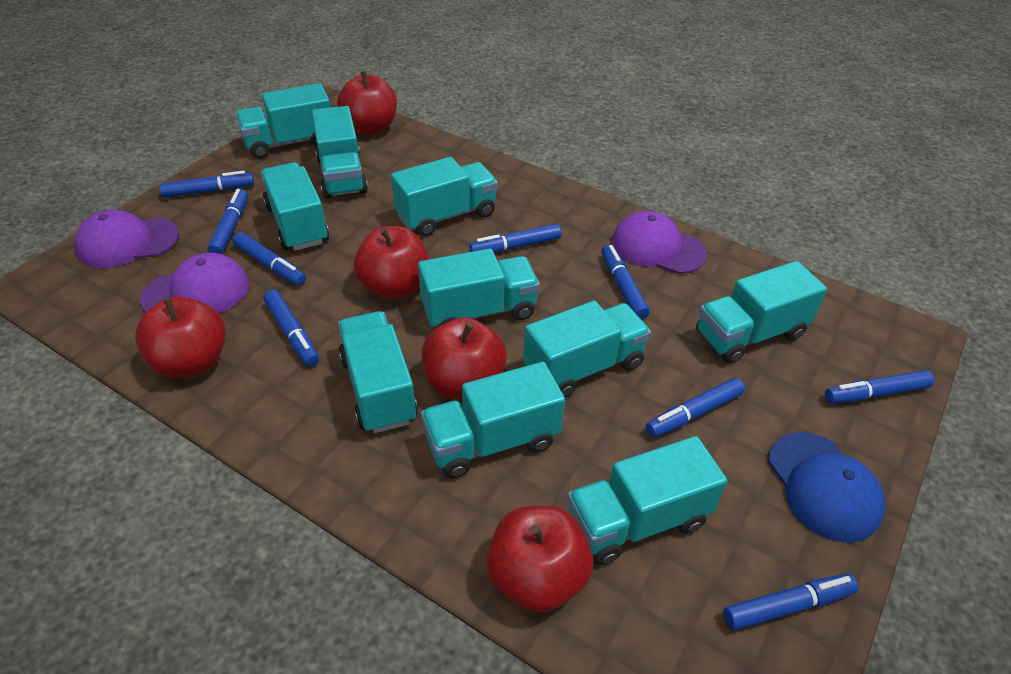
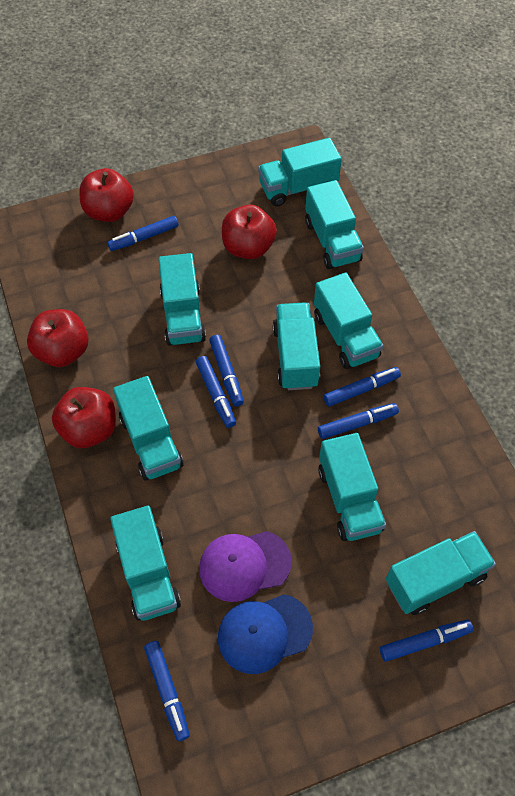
blue marker: 9 -> 7
purple cap: 3 -> 1
red apple: 5 -> 4
turquoise truck: 10 -> 9

